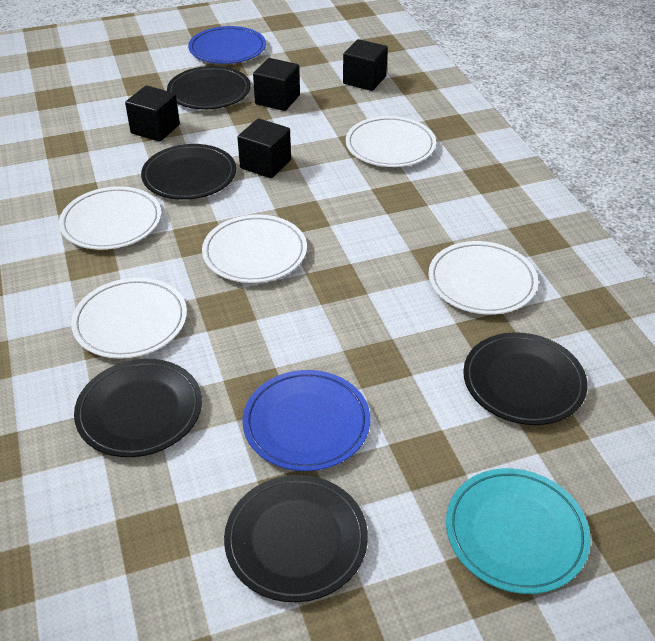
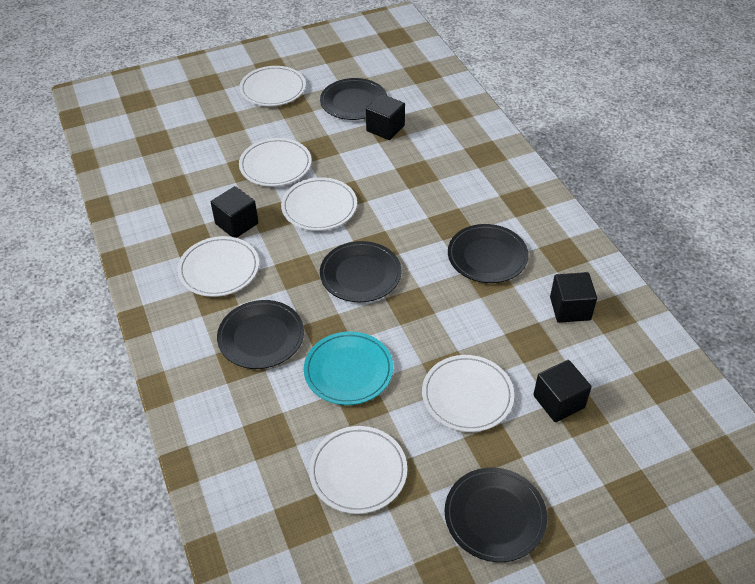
blue plate: 2 -> 0
white plate: 5 -> 6

